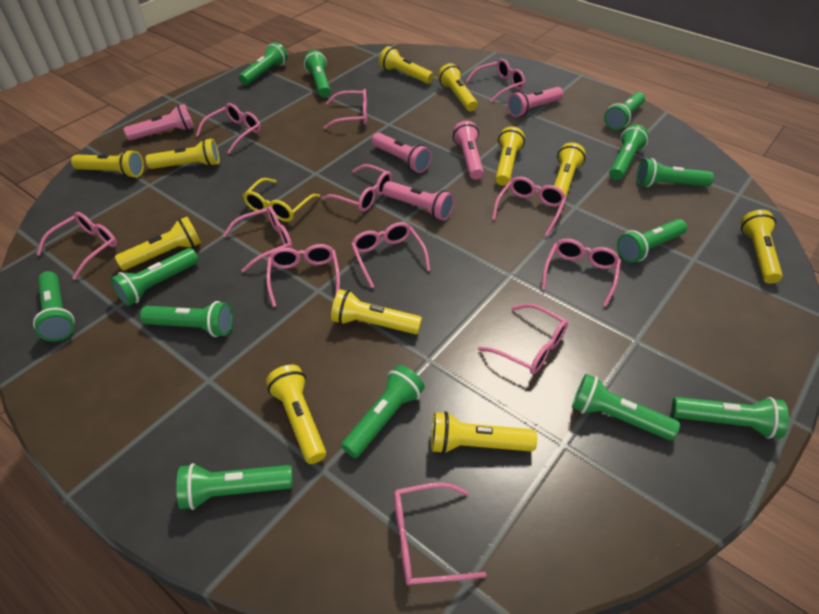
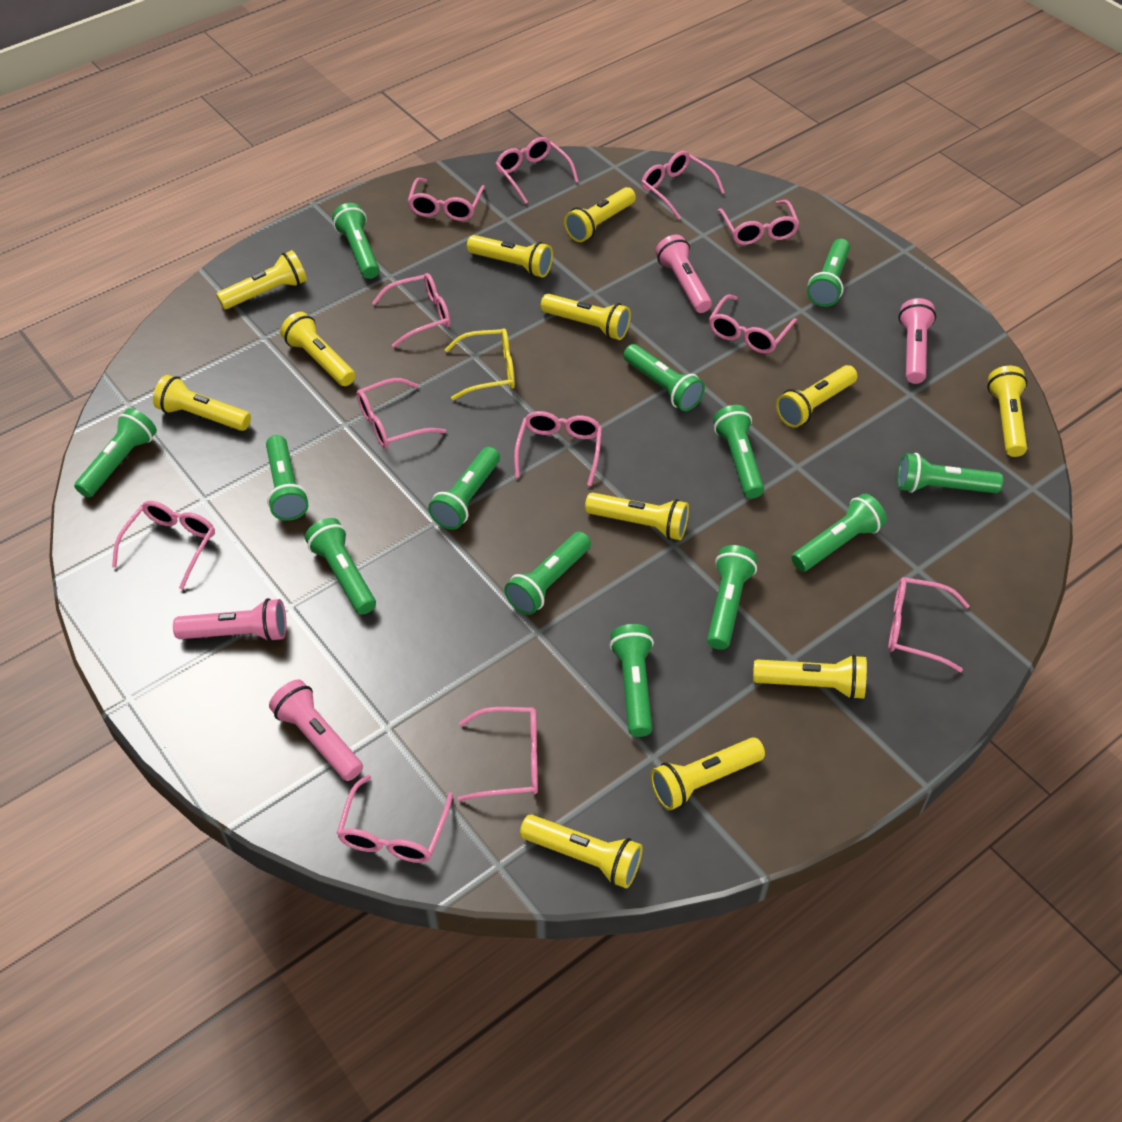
pink flashlight: 5 -> 4
yellow flashlight: 11 -> 12

